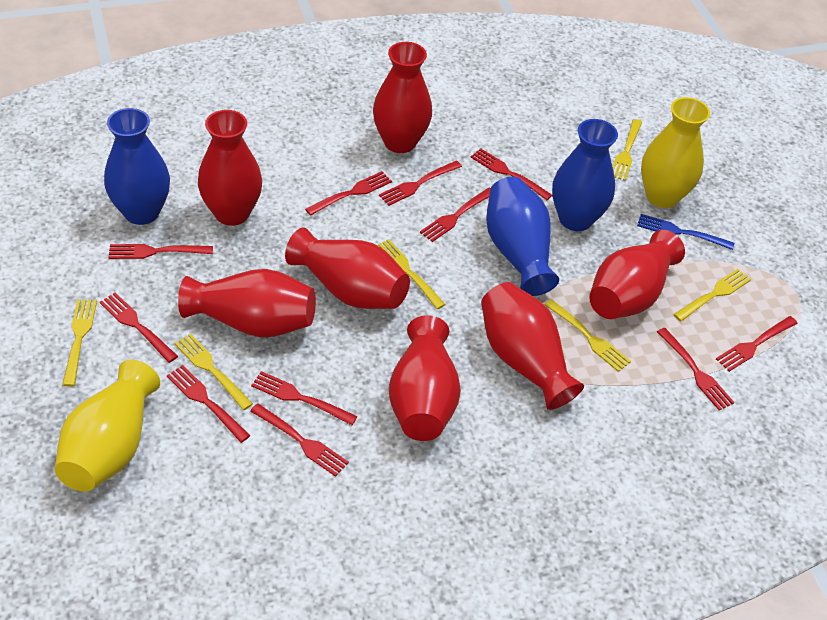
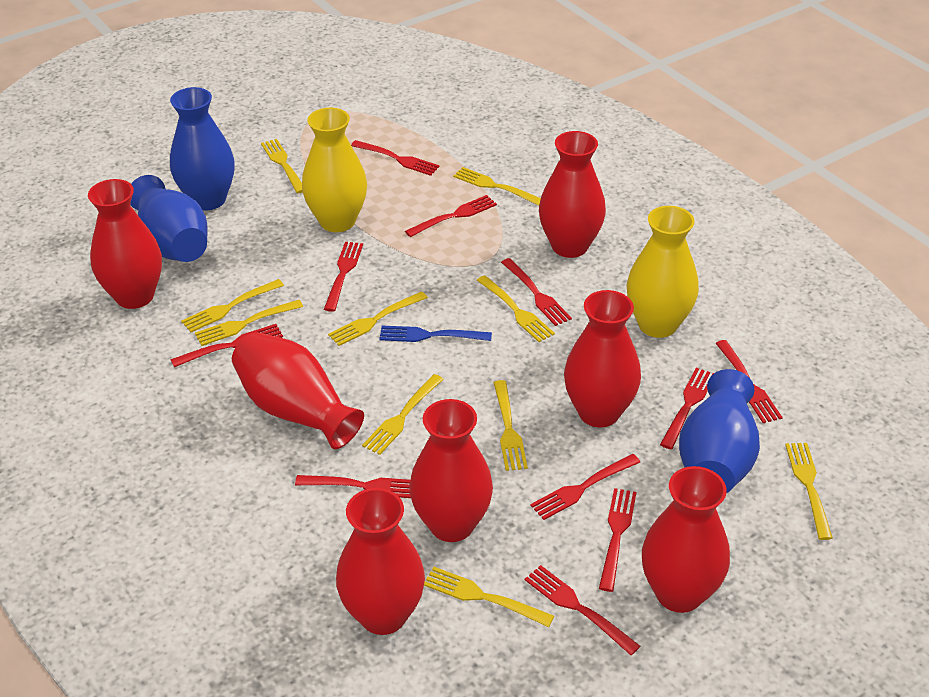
yellow fork: 6 -> 10

